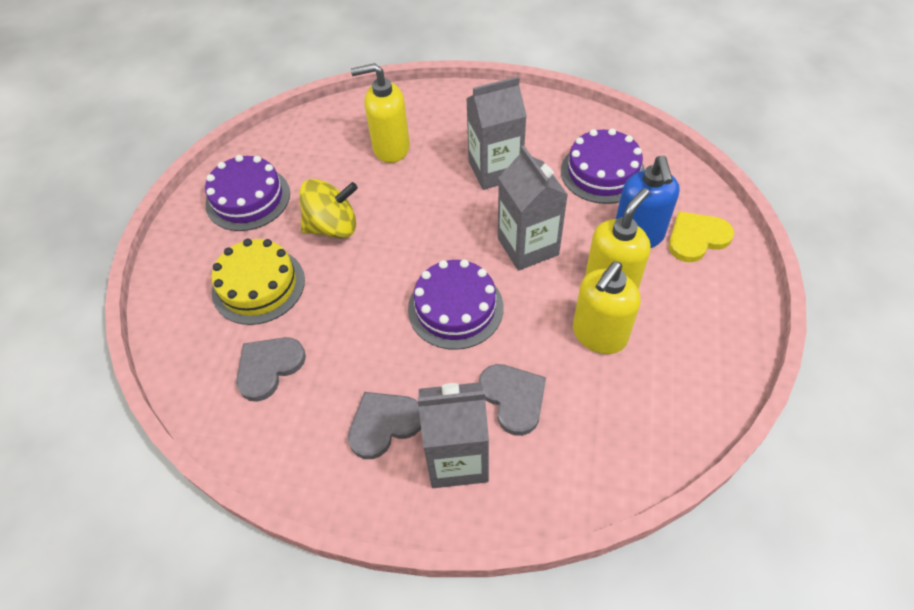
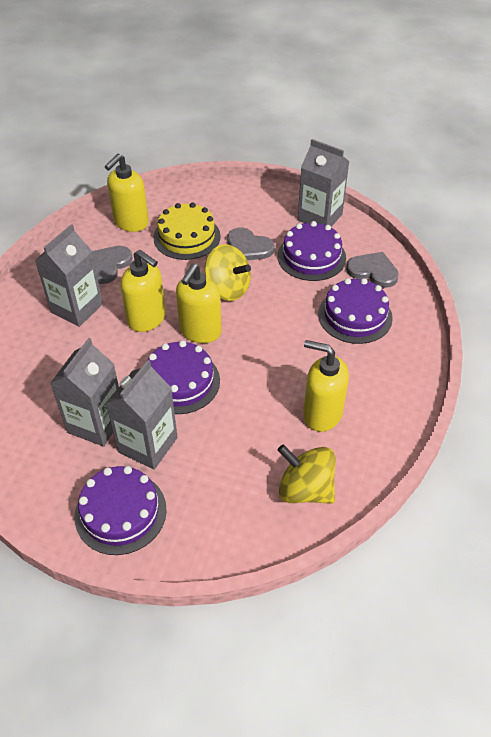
blue soap dispenser: 1 -> 0
grey carton: 3 -> 4
purple cake: 3 -> 4
yellow heart: 1 -> 0
yellow soap dispenser: 3 -> 4
yellow spinning top: 1 -> 2

